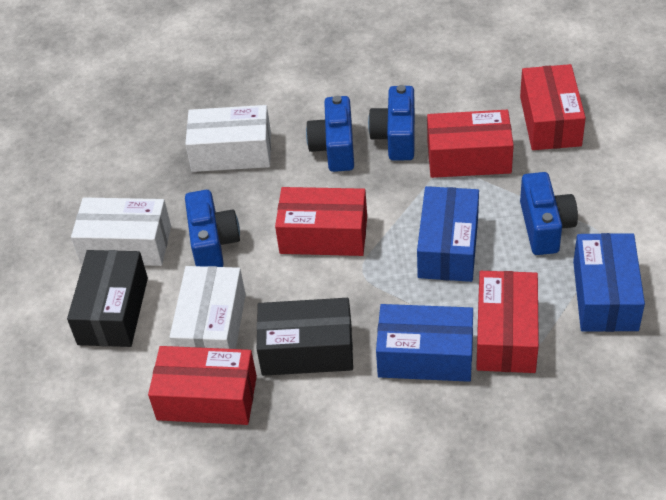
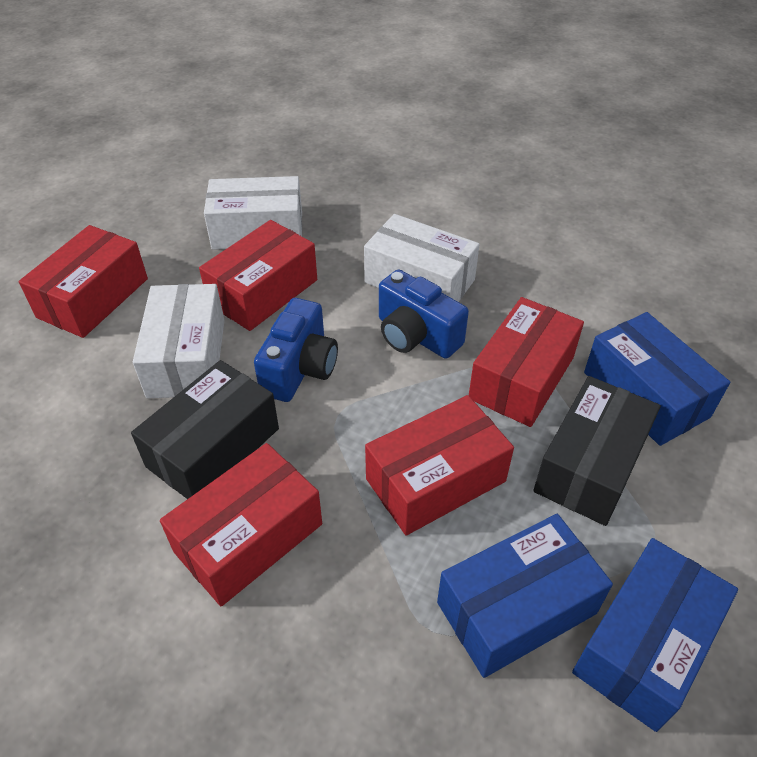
blue camera: 4 -> 2

